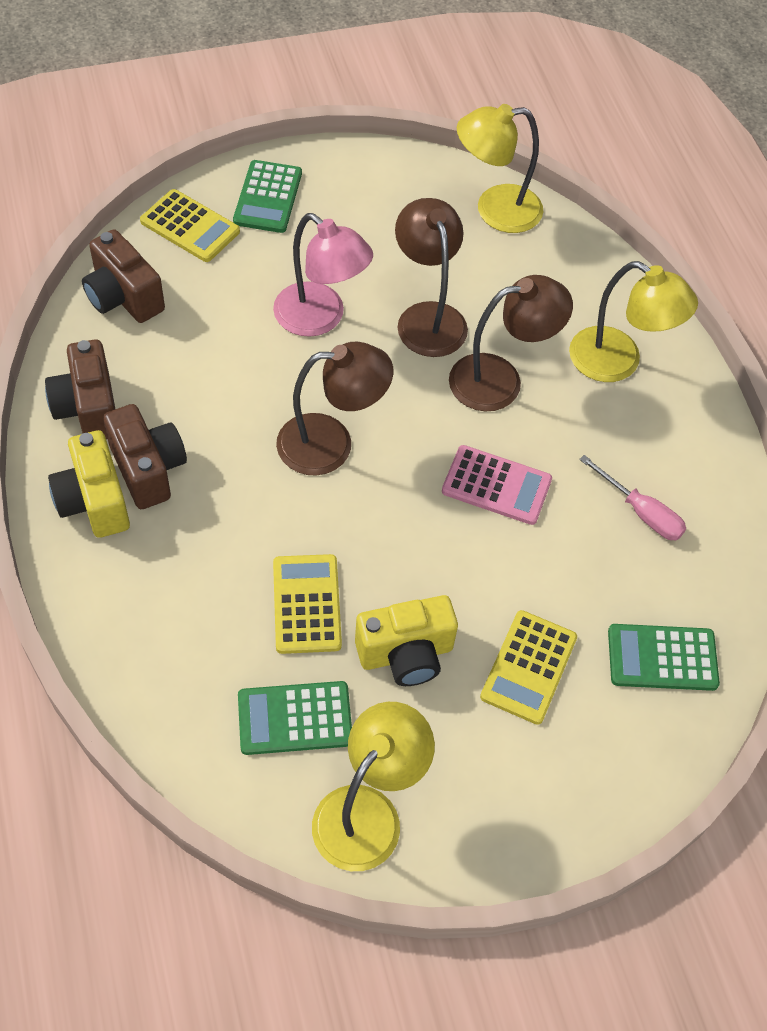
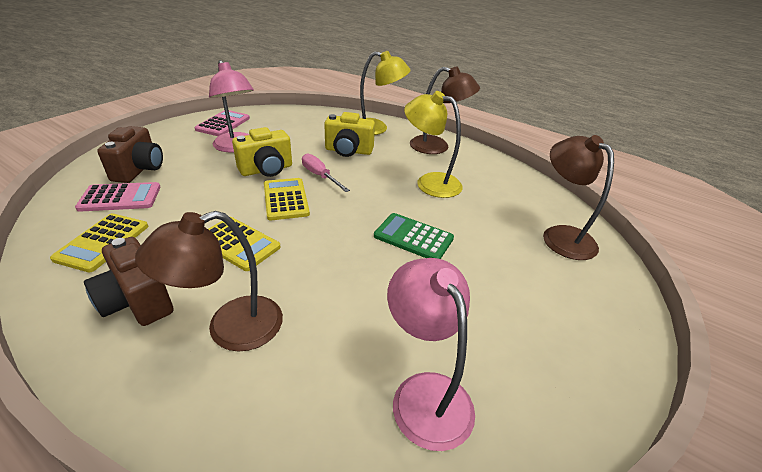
brown camera: 3 -> 2
green calculator: 3 -> 1
pink calculator: 1 -> 2
pink lamp: 1 -> 2
yellow lamp: 3 -> 2

